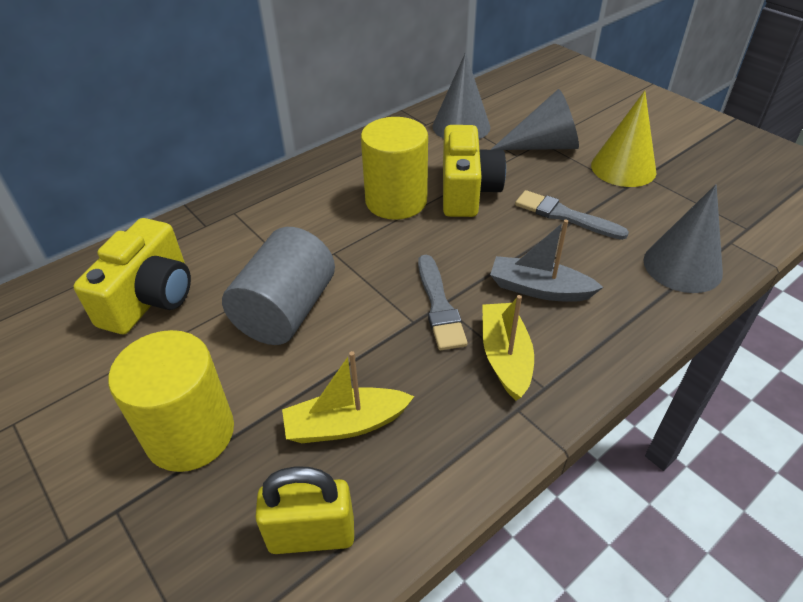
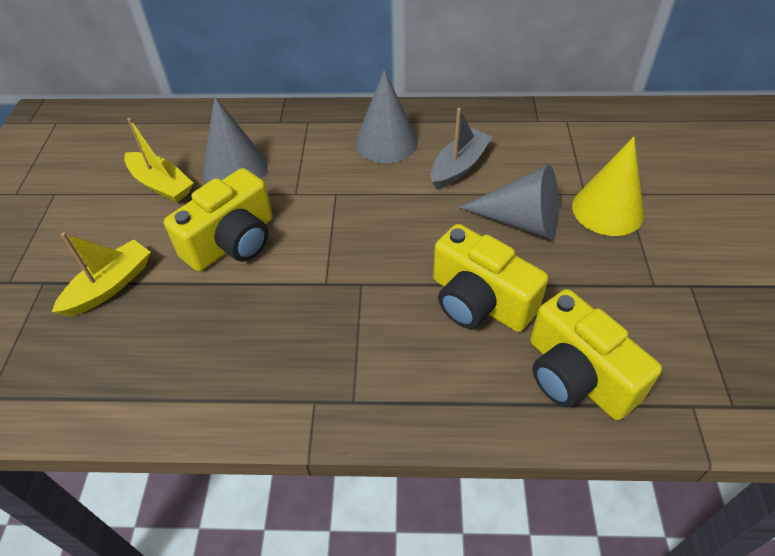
grey brush: 2 -> 0
grey cylinder: 1 -> 0
yellow camera: 2 -> 3
yellow cylinder: 2 -> 0
yellow padlock: 1 -> 0

